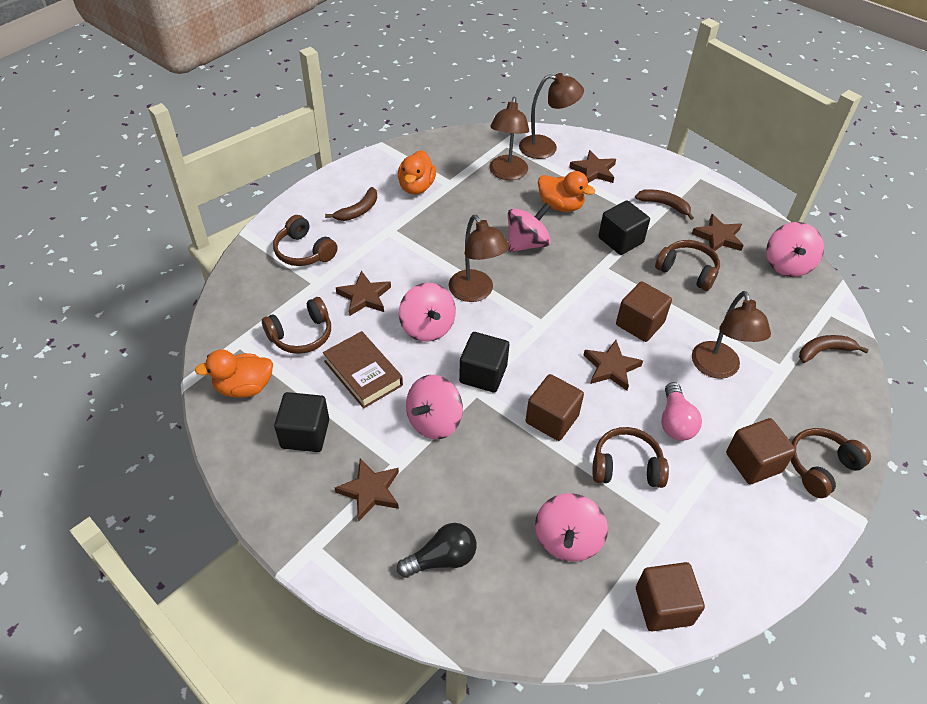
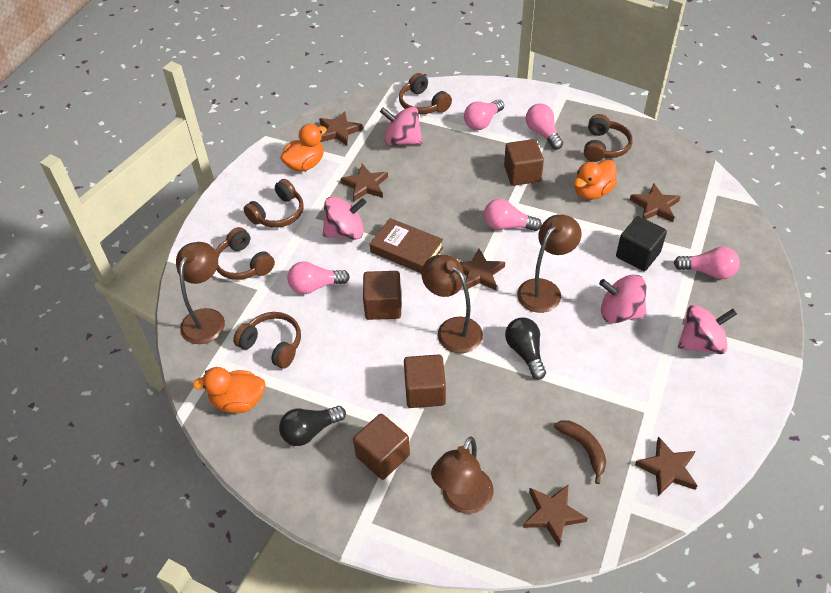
black cube: 3 -> 1
black light bulb: 1 -> 2
brown banana: 3 -> 1
brown star: 5 -> 6
pink light bulb: 1 -> 5
pink spinning top: 5 -> 4

